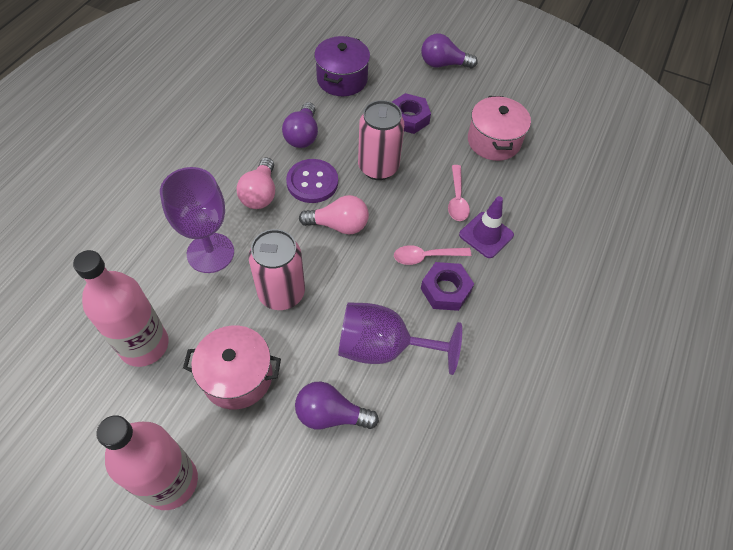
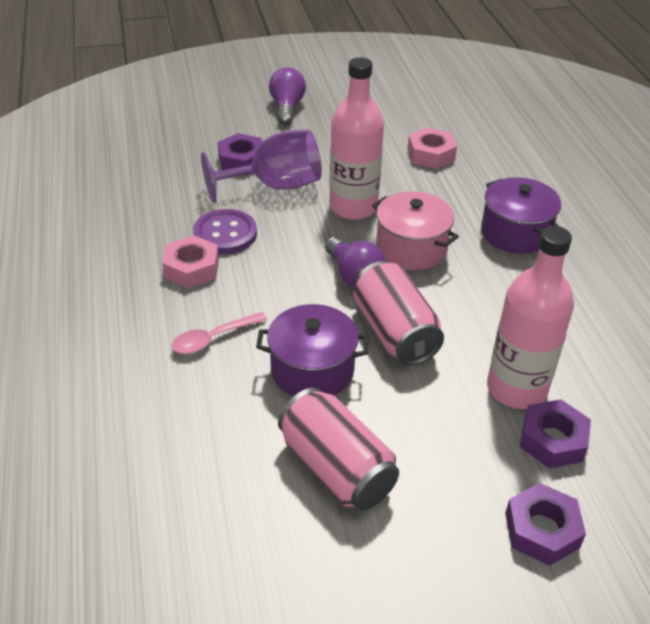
pink light bulb: 2 -> 0
pink nut: 0 -> 2
pink pot: 2 -> 1
pink spoon: 2 -> 1
purple goblet: 2 -> 1
purple light bulb: 3 -> 2
purple nut: 2 -> 3
purple pot: 1 -> 2
purple traffic cone: 1 -> 0

